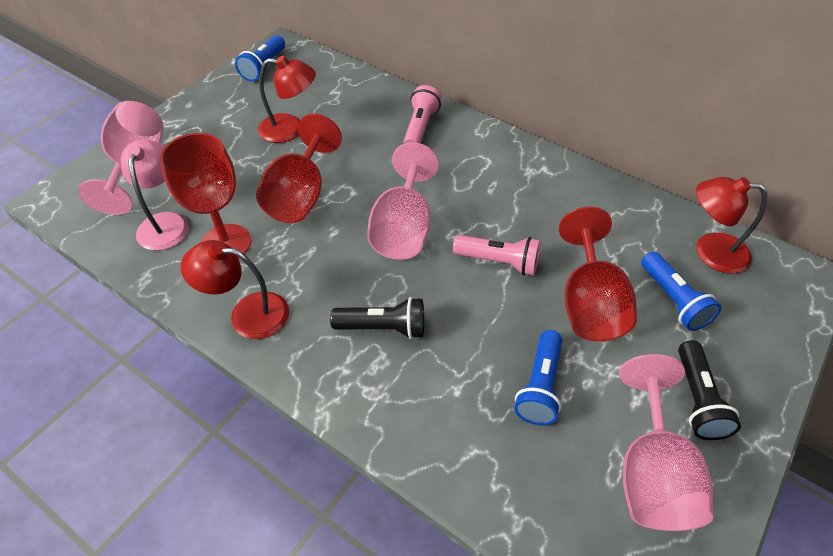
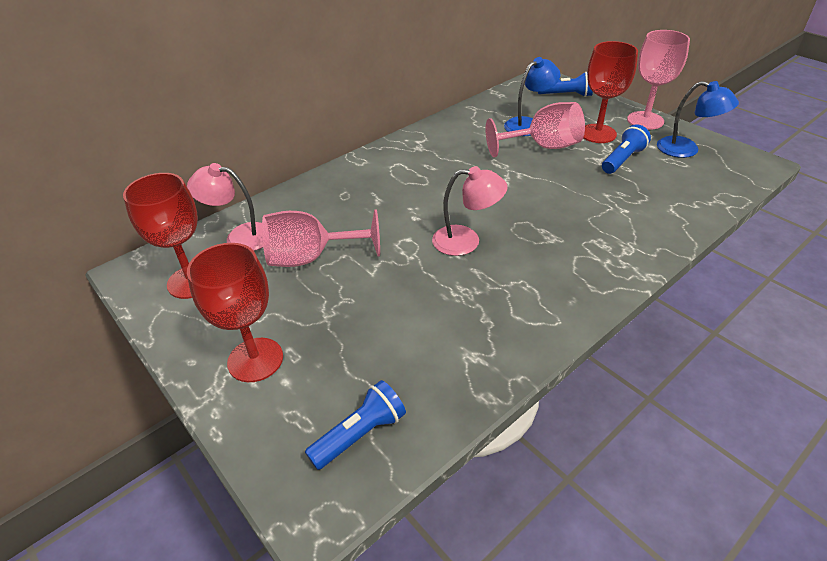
black flashlight: 2 -> 0
blue lamp: 0 -> 2
pink flashlight: 2 -> 0
pink lamp: 1 -> 2
red lamp: 3 -> 0

